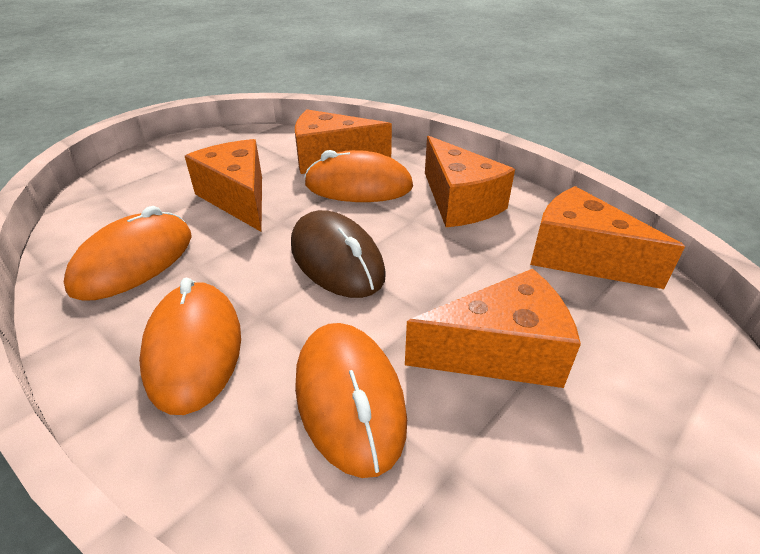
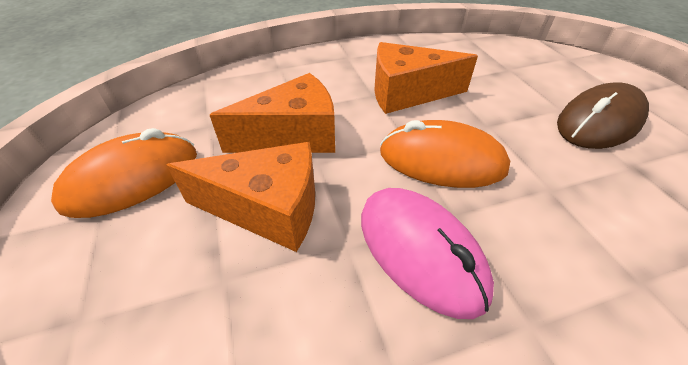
orange cheese: 5 -> 3
orange mouse: 4 -> 2
pink mouse: 0 -> 1

